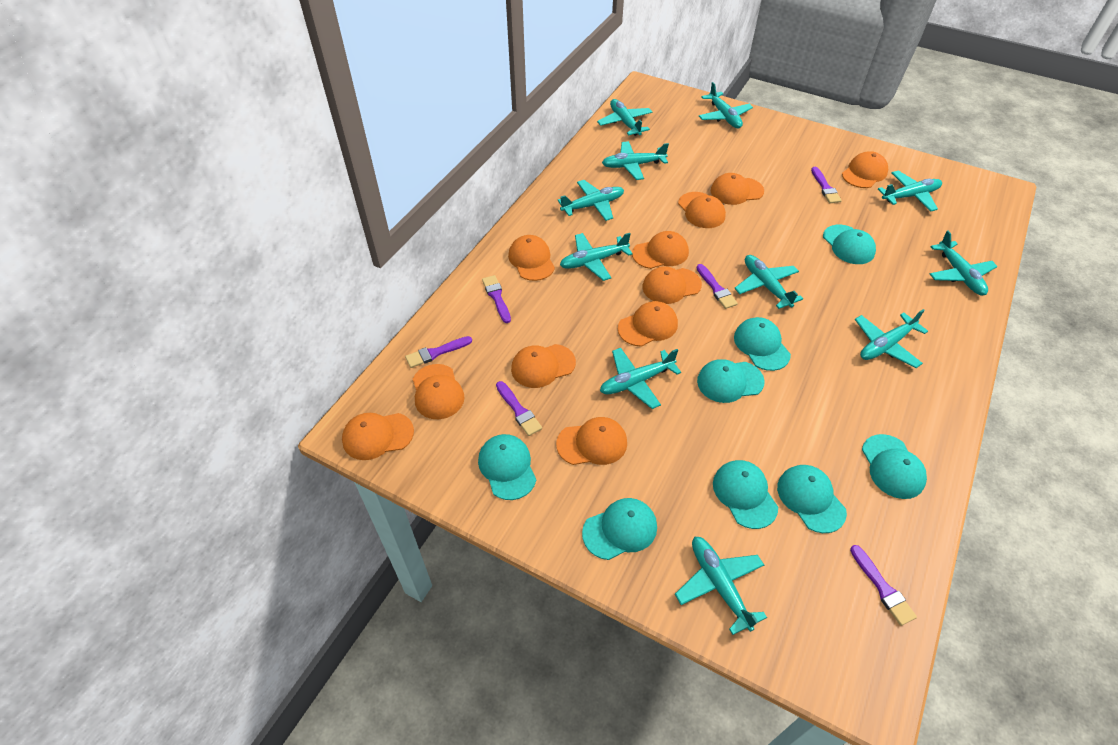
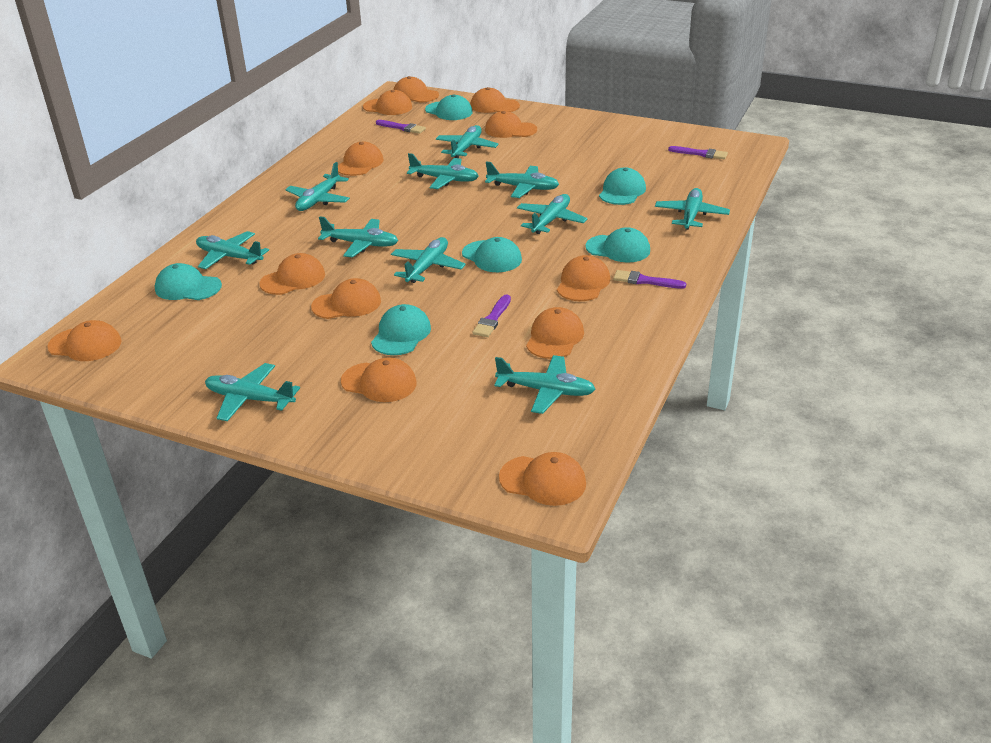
orange cap: 11 -> 12
purple brush: 6 -> 4
turquoise cap: 8 -> 6

